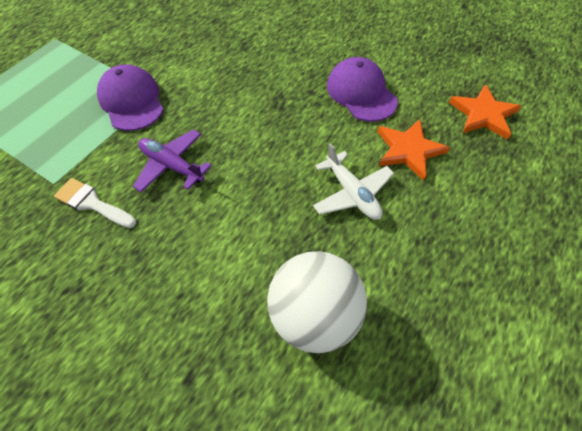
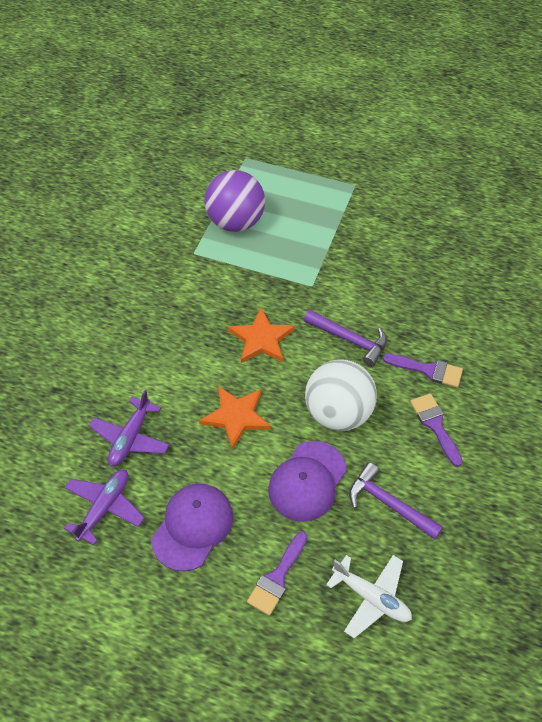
purple ball: 0 -> 1
purple brush: 0 -> 3
purple hammer: 0 -> 2
purple plane: 1 -> 2
white brush: 1 -> 0

